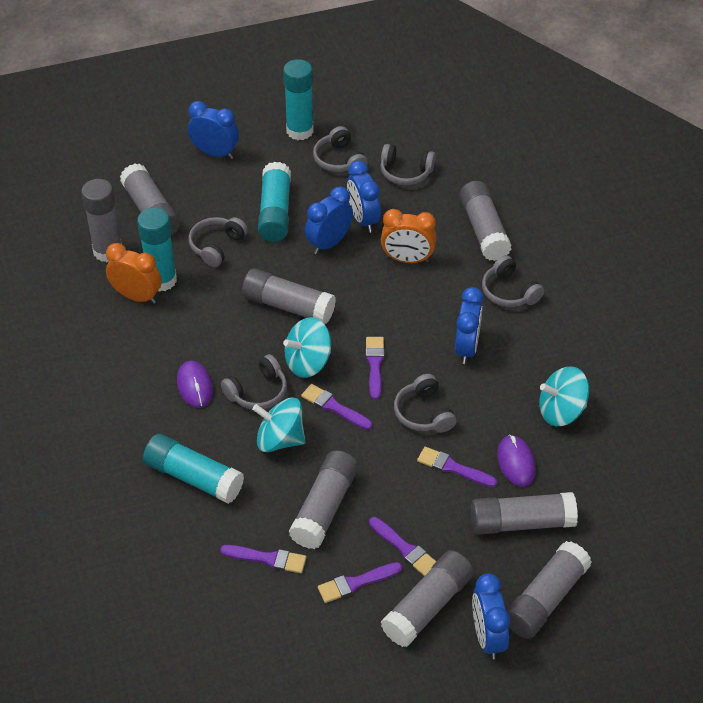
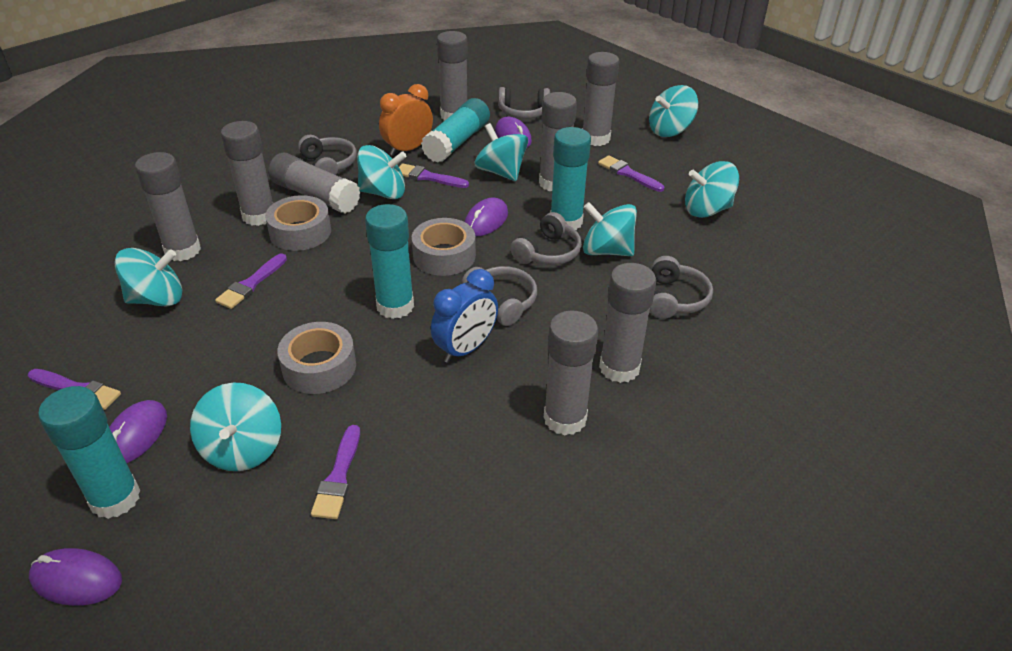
blue clock: 5 -> 1
grey headphones: 6 -> 5
grey tape: 0 -> 3
orange clock: 2 -> 1
purple brush: 6 -> 5
purple mouse: 2 -> 4
turquoise spinning top: 3 -> 7

